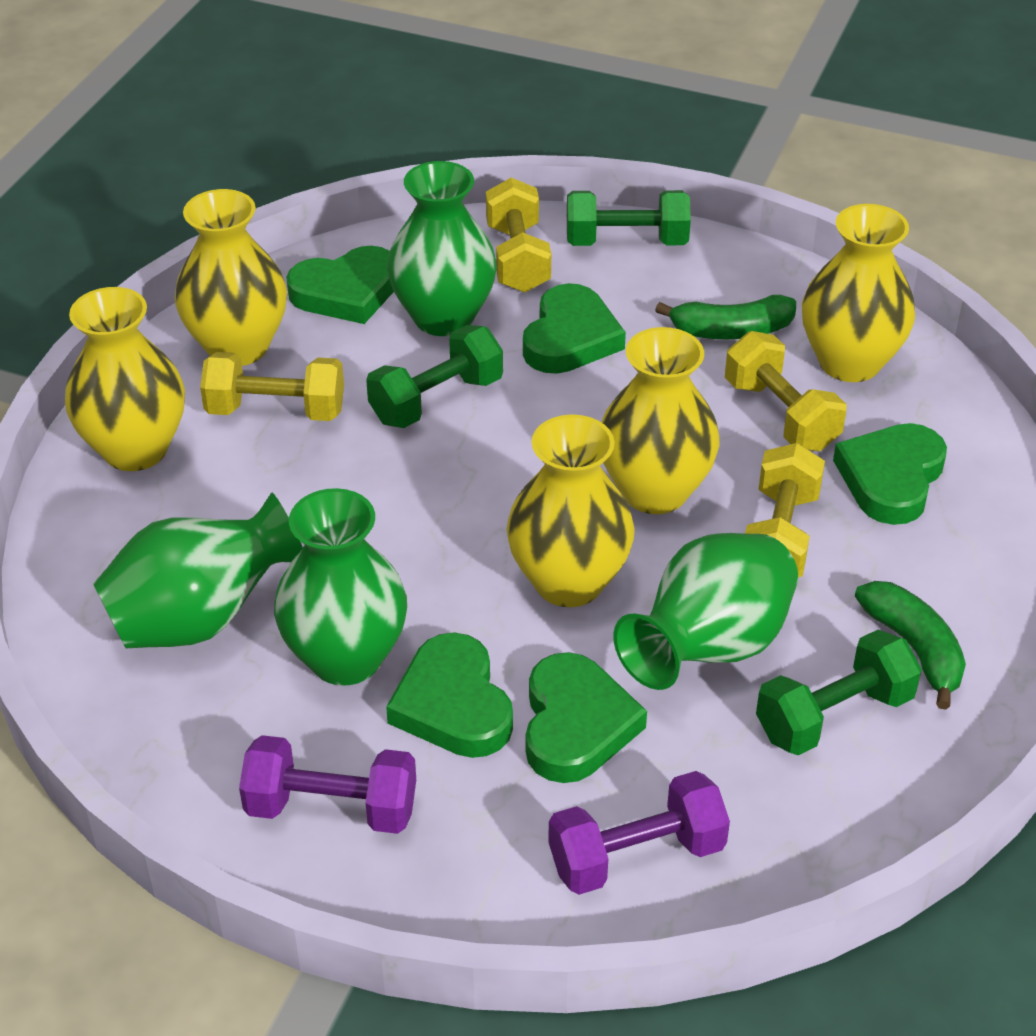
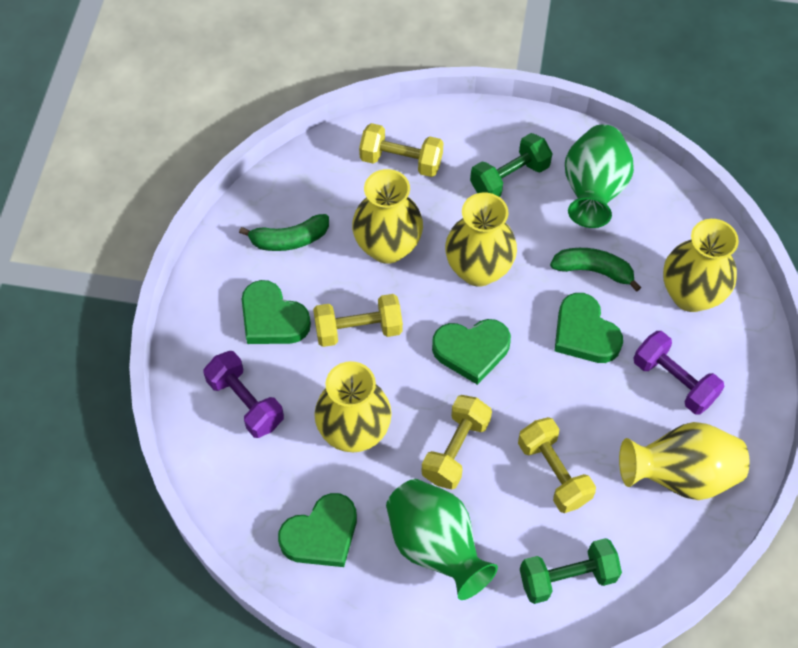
green dumbbell: 3 -> 2
green heart: 5 -> 4
green vase: 4 -> 2

